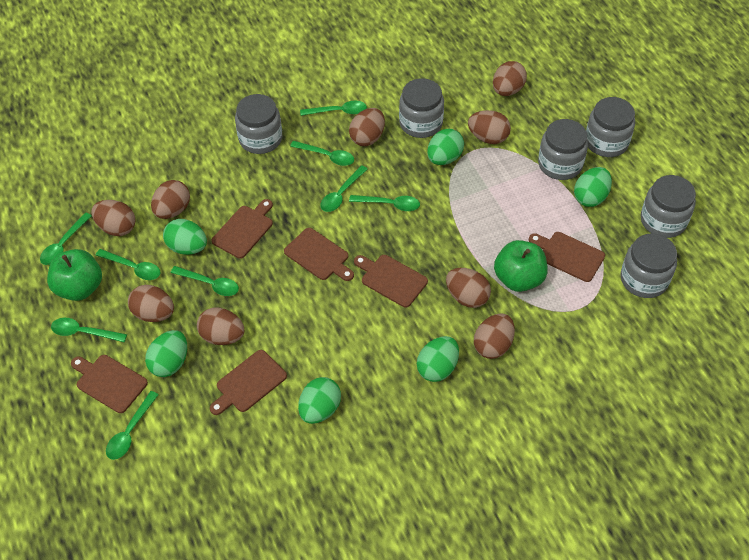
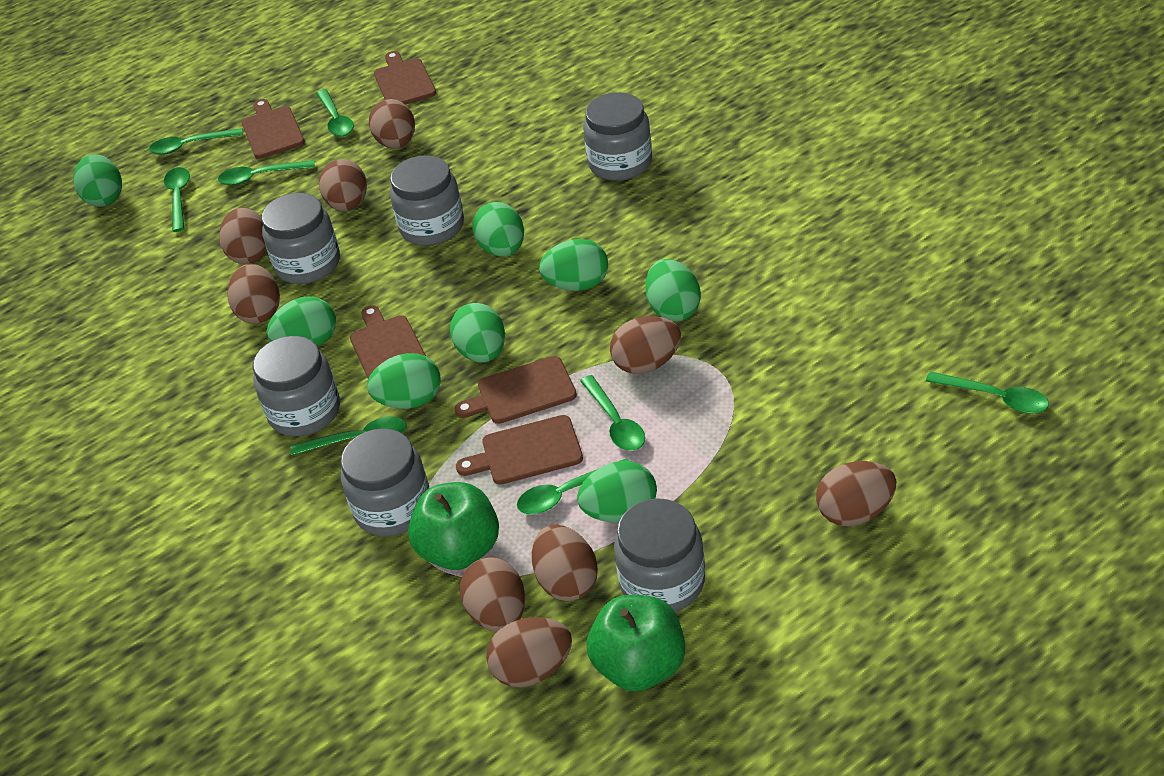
brown cutting board: 6 -> 5
green egg: 6 -> 8
green spoon: 9 -> 8

